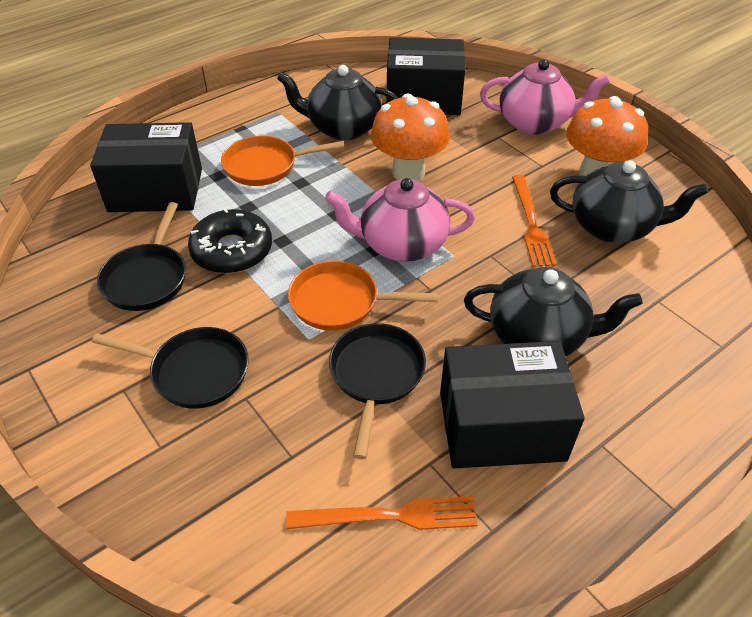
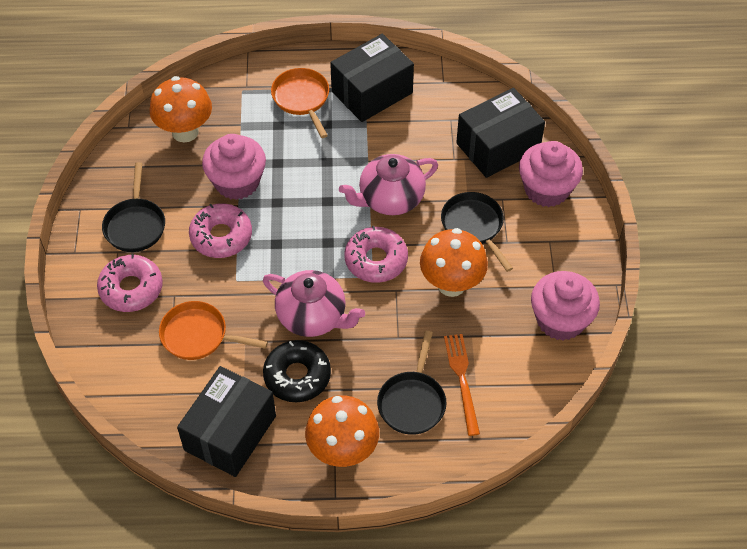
black teapot: 3 -> 0
orange fork: 2 -> 1
orange mushroom: 2 -> 3
pink cupcake: 0 -> 3
pink donut: 0 -> 3

